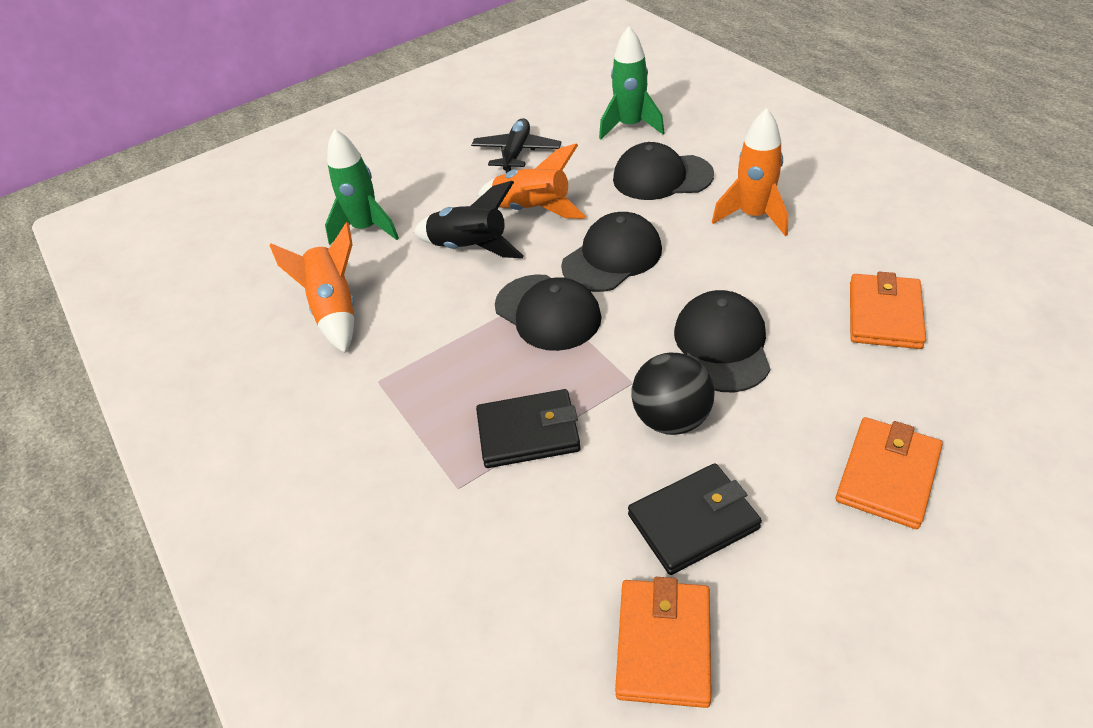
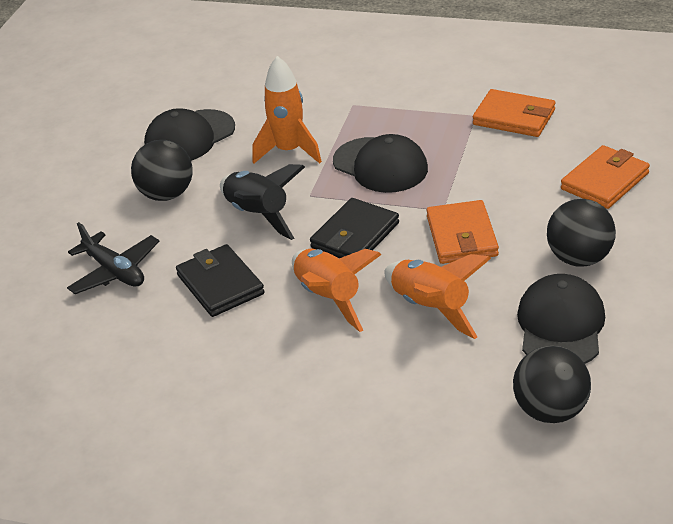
black ball: 1 -> 3
black cap: 4 -> 3
green rocket: 2 -> 0

